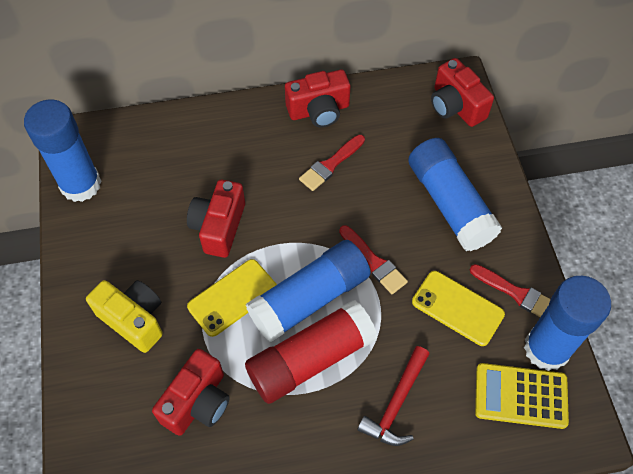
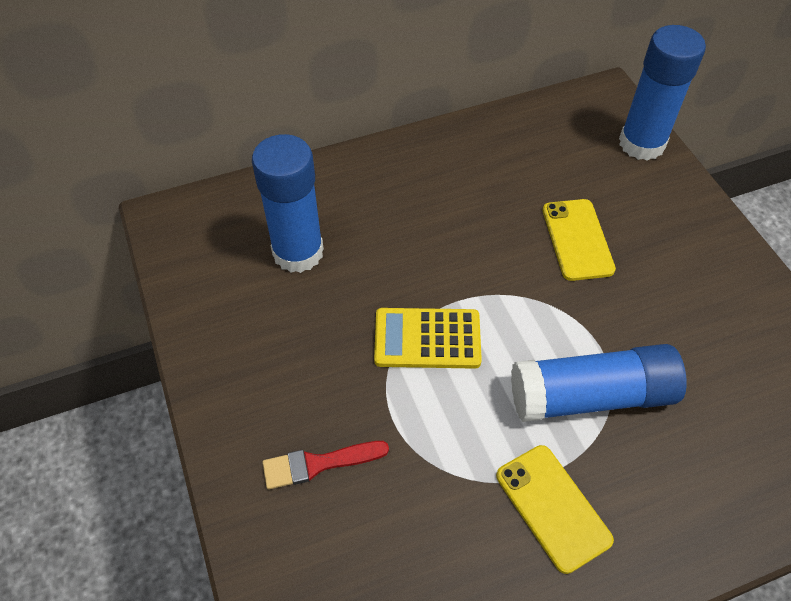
blue glue stick: 4 -> 3
red brush: 3 -> 1
red camera: 4 -> 0
red glue stick: 1 -> 0
red hammer: 1 -> 0
yellow camera: 1 -> 0

